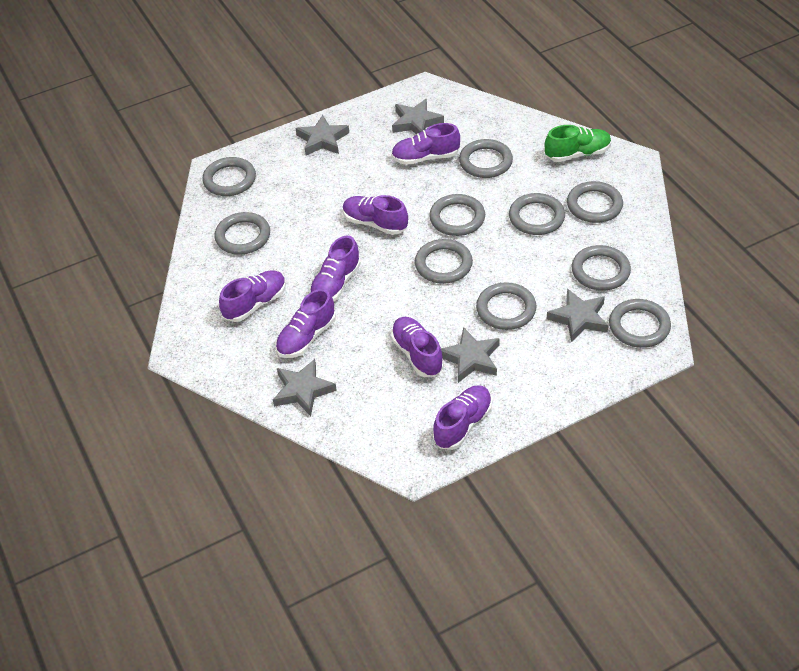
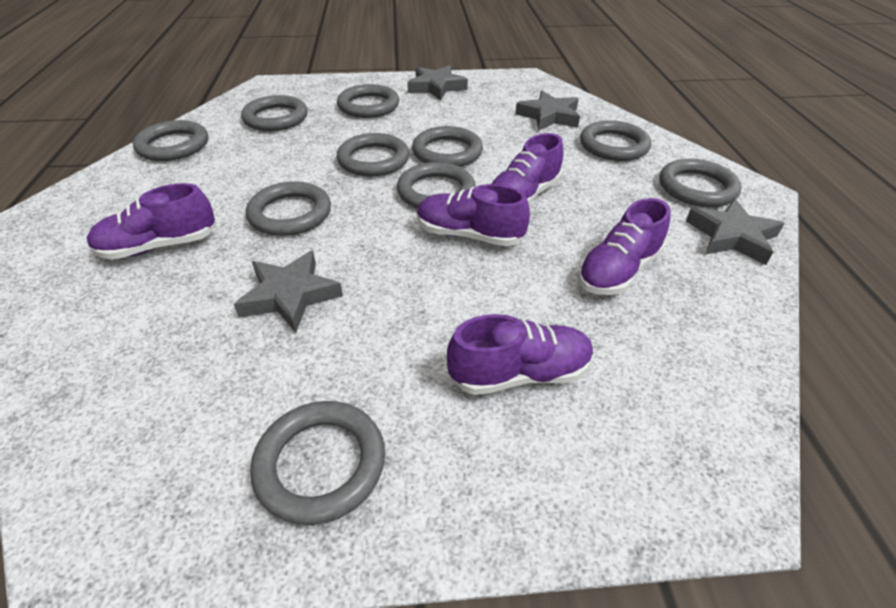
green shoe: 1 -> 0
grey star: 5 -> 4
purple shoe: 7 -> 5

